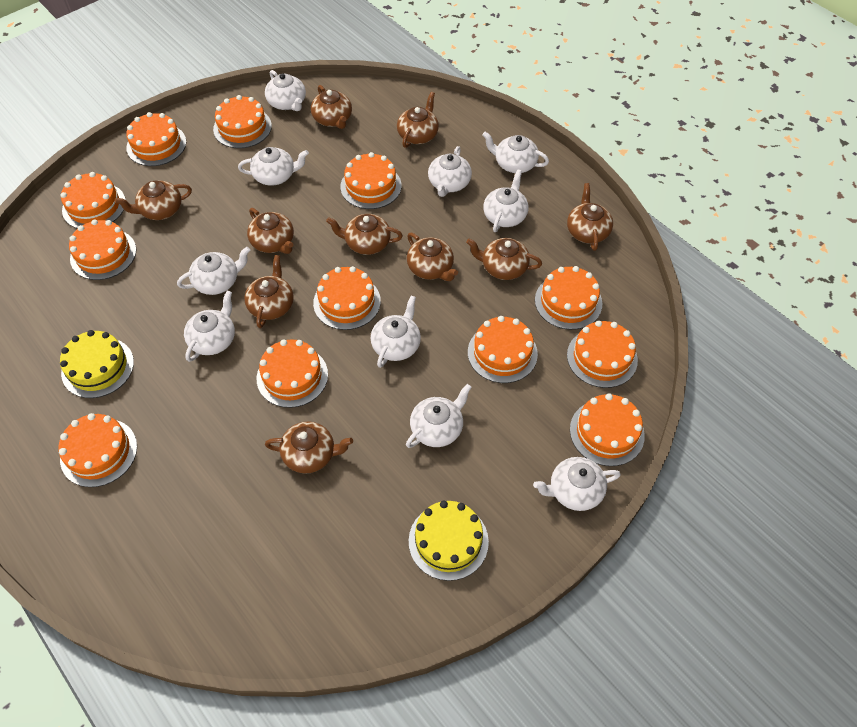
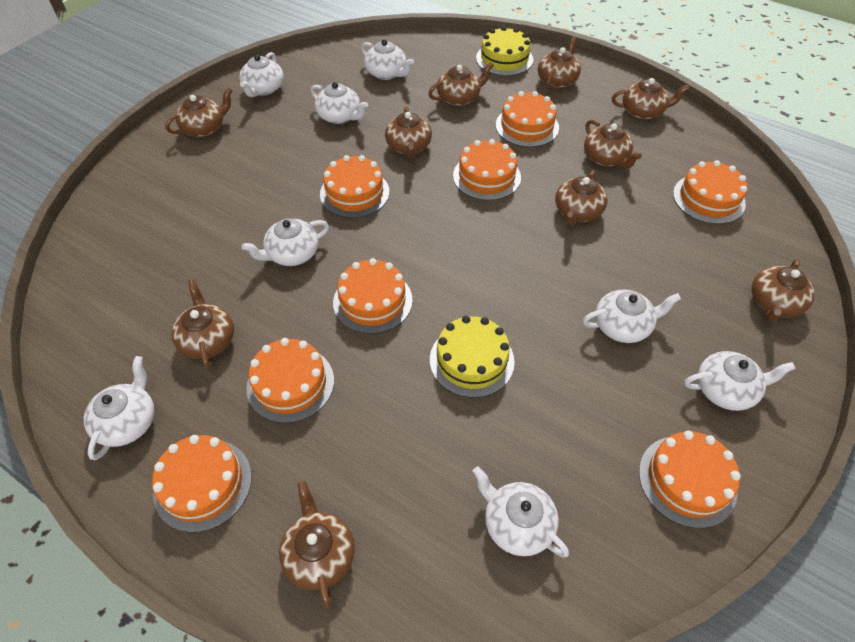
orange cake: 12 -> 8
white teapot: 10 -> 8

